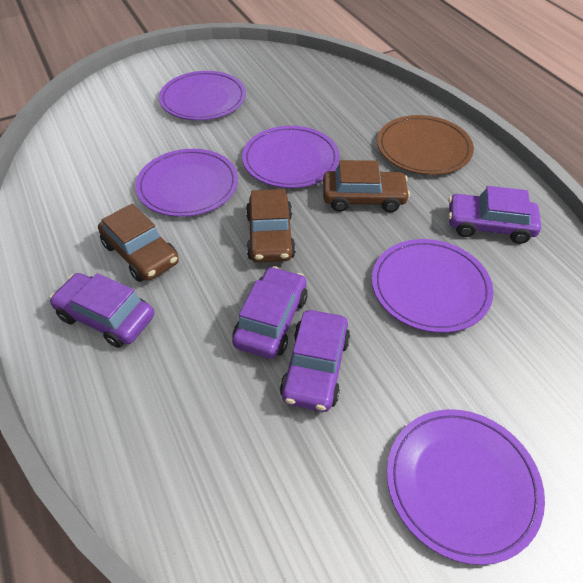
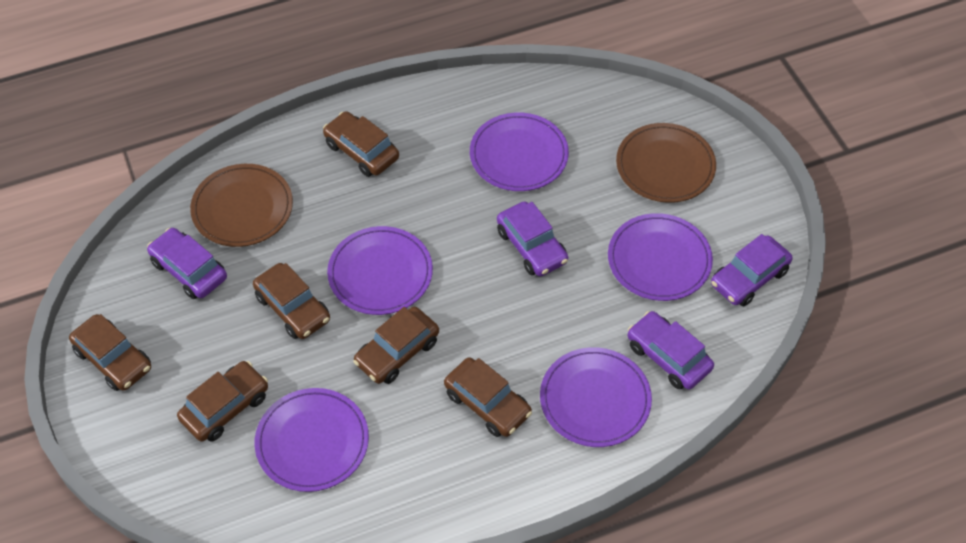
brown car: 3 -> 6
brown plate: 1 -> 2

